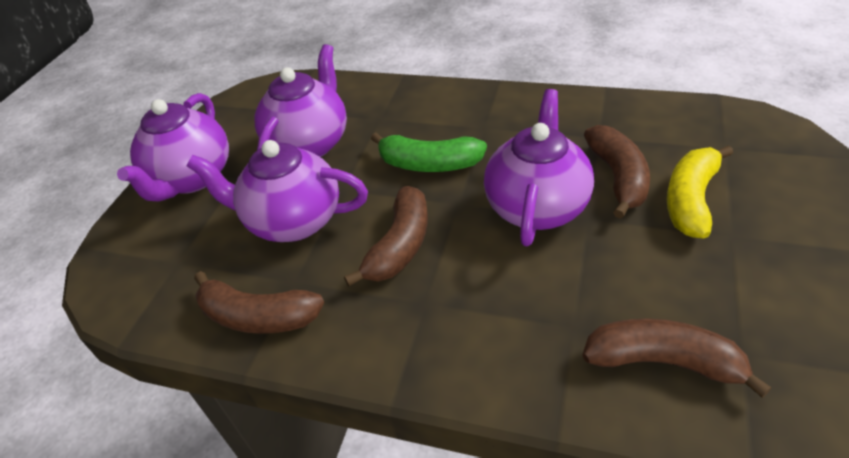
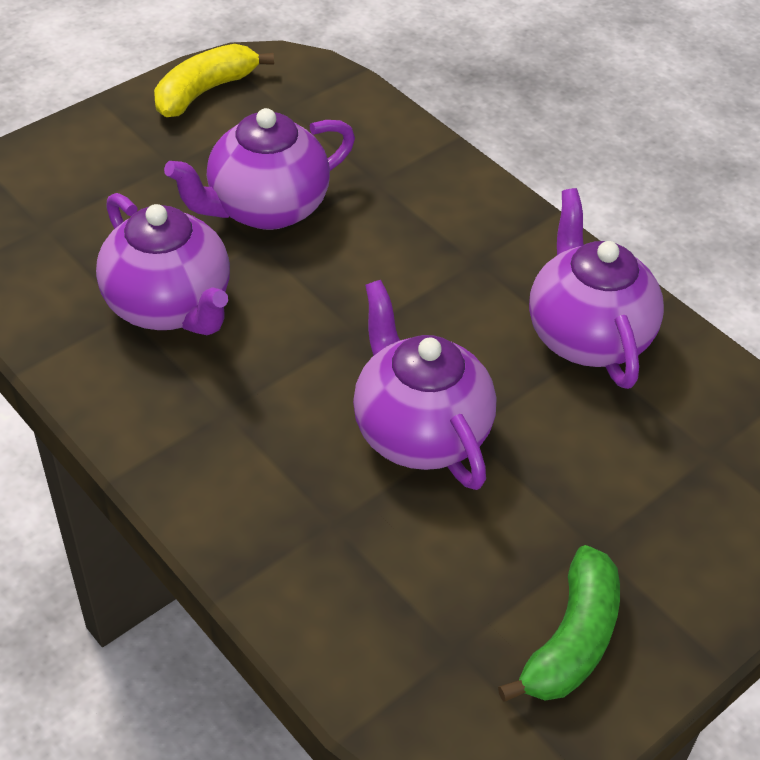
brown banana: 4 -> 0

